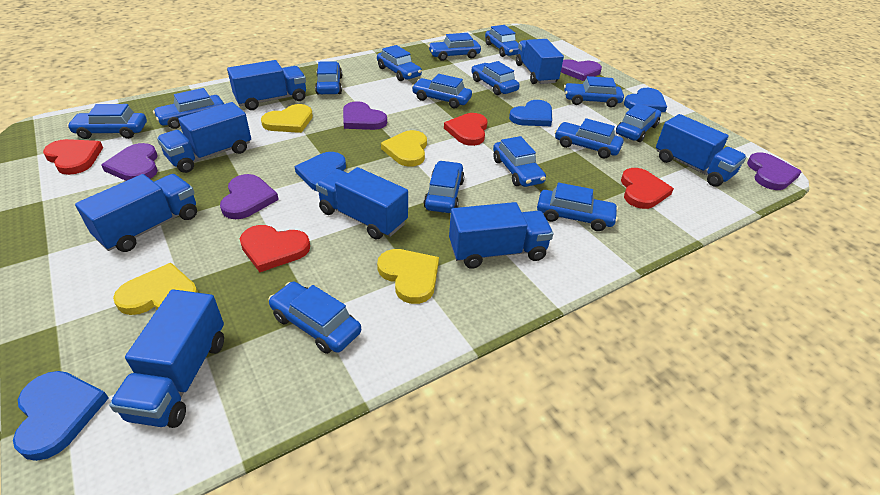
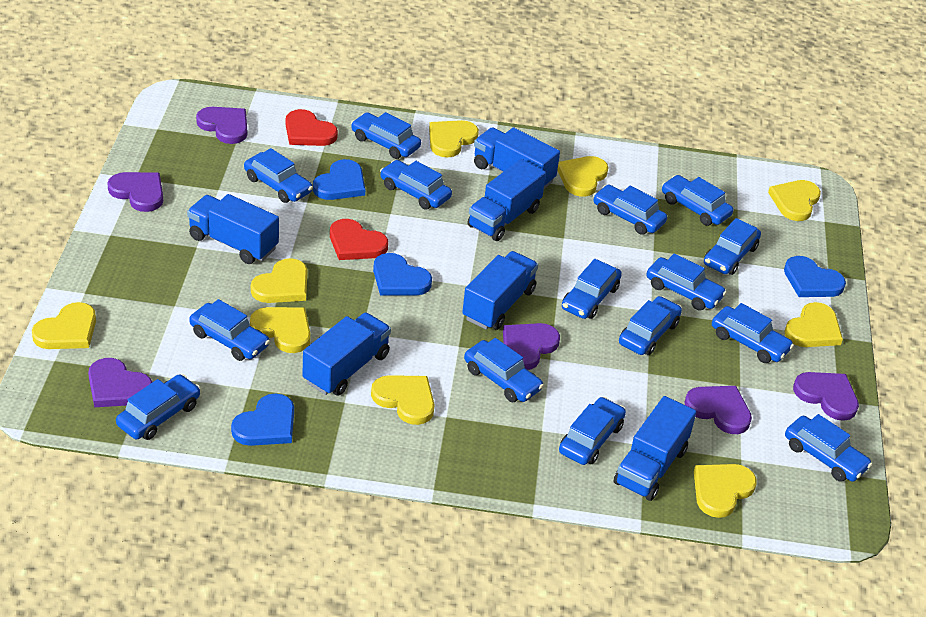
blue truck: 8 -> 6
purple heart: 5 -> 6
red heart: 4 -> 2
yellow heart: 4 -> 9

